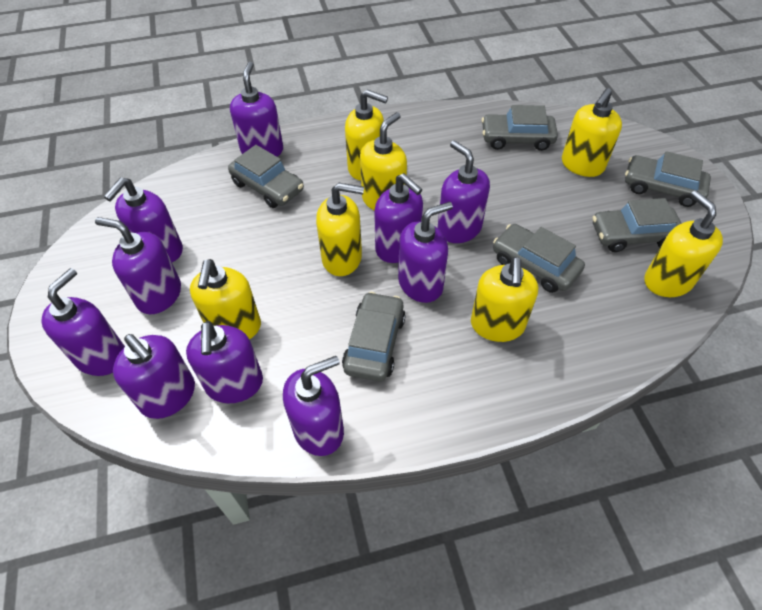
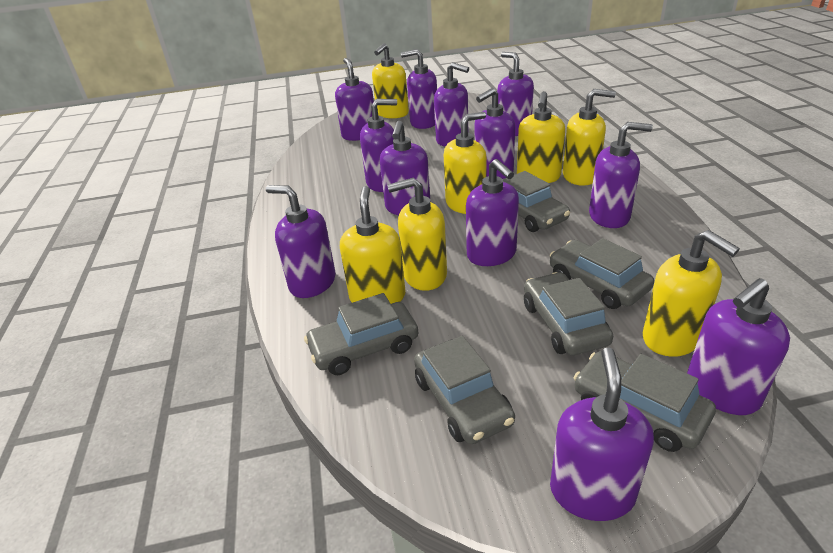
purple soap dispenser: 10 -> 12

